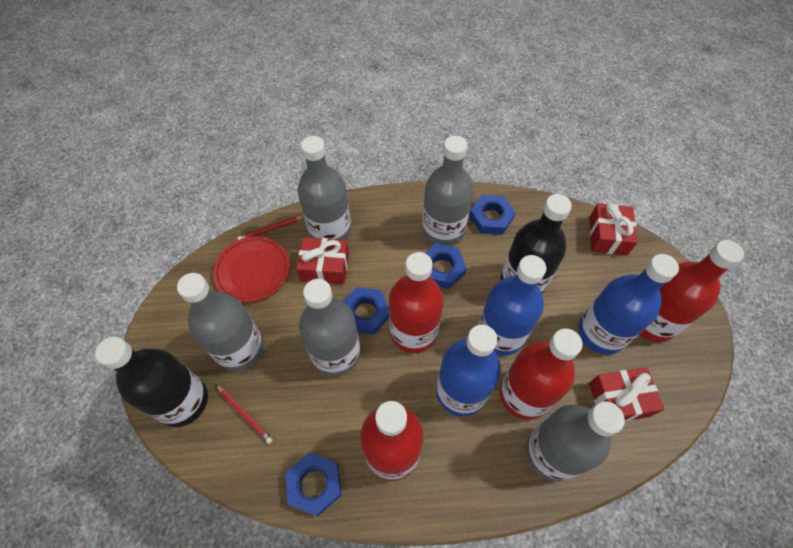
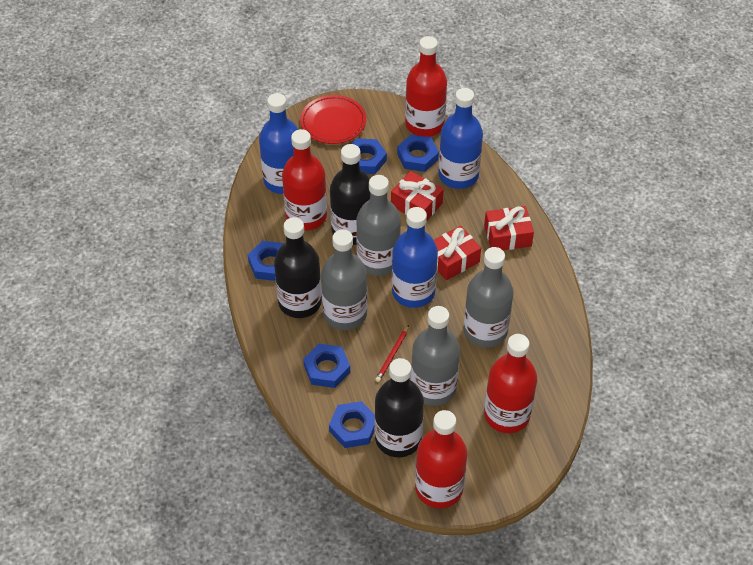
black bottle: 2 -> 3
blue nut: 4 -> 5
grey bottle: 5 -> 4
red pencil: 2 -> 1

